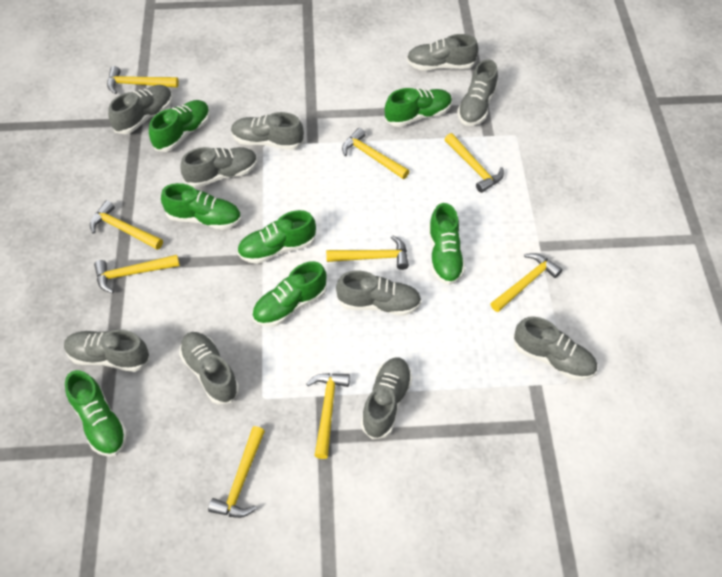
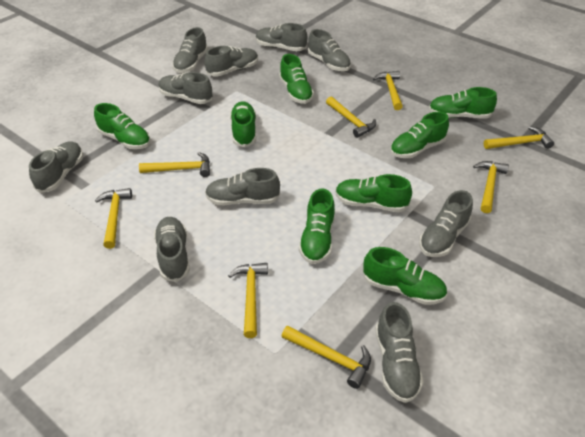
green shoe: 7 -> 8
yellow hammer: 9 -> 8

